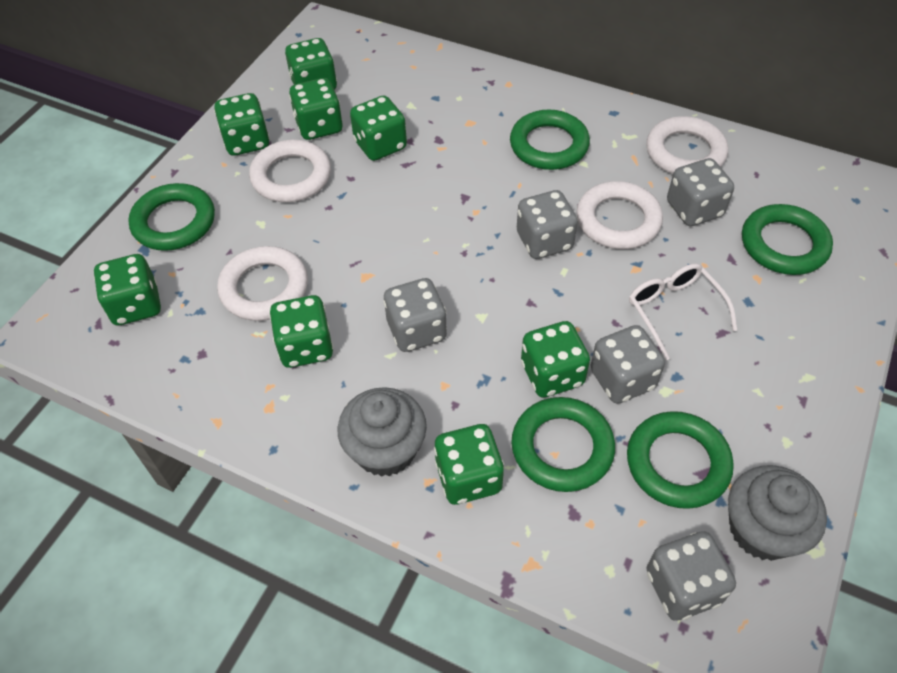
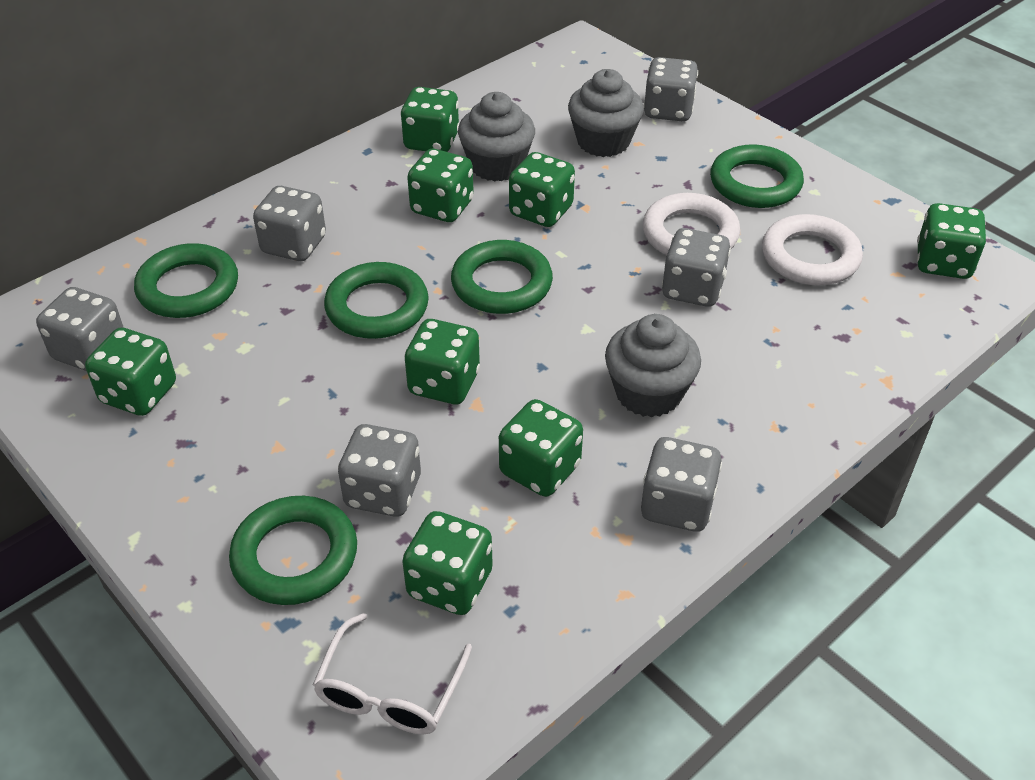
grey cupcake: 2 -> 3
grey dice: 5 -> 6
white ring: 4 -> 2

